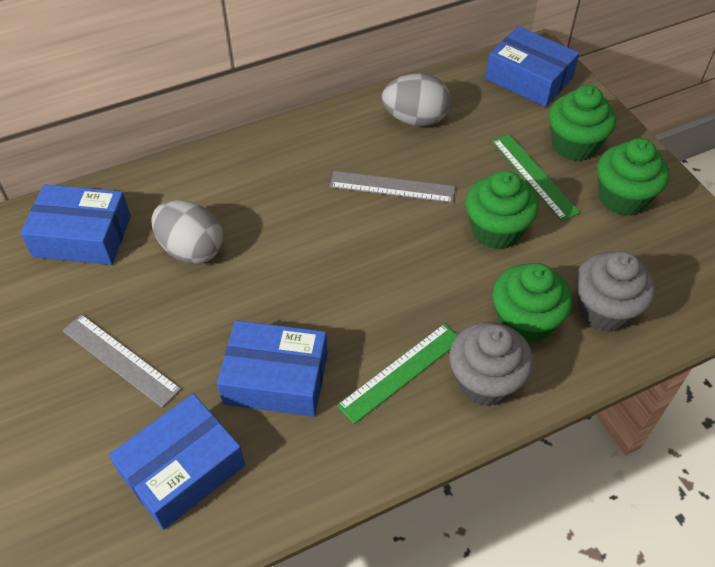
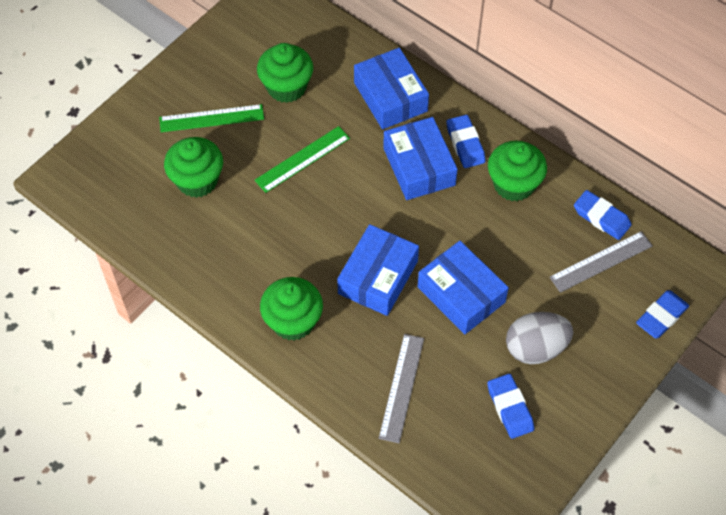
blue eraser: 0 -> 4
grey cupcake: 2 -> 0
grey egg: 2 -> 1

